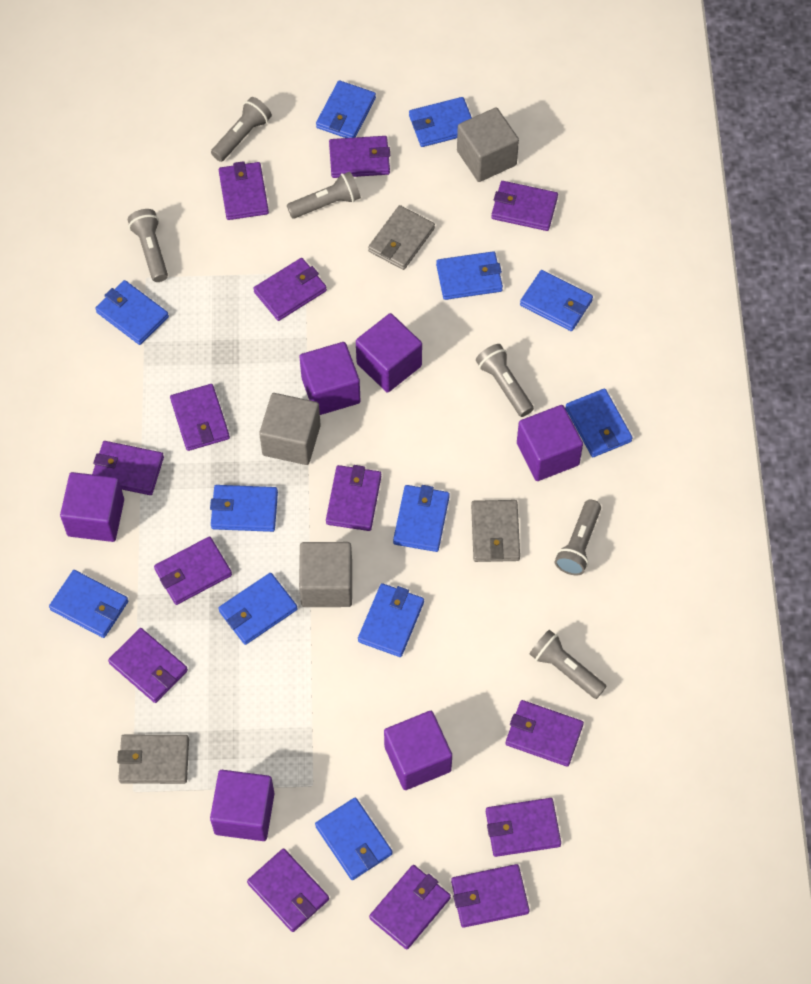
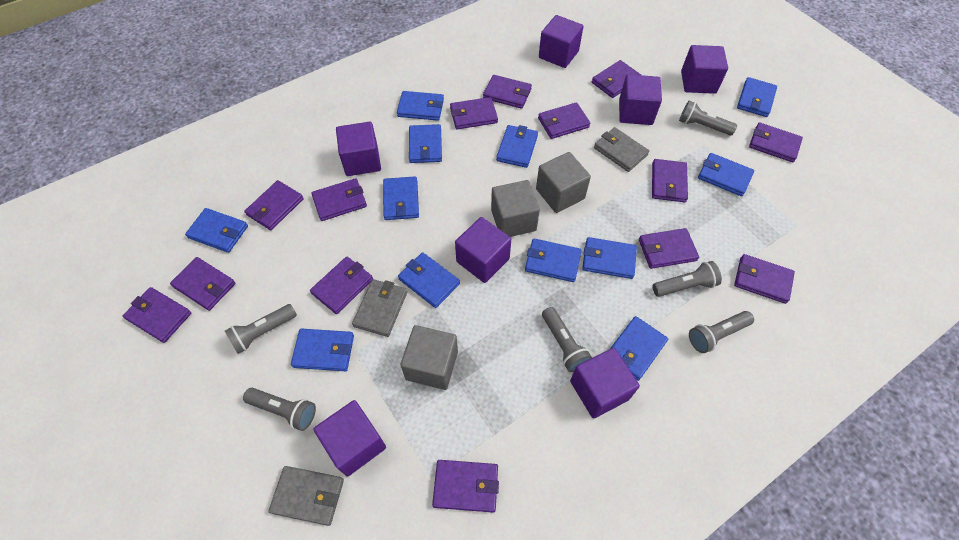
purple cube: 6 -> 7

